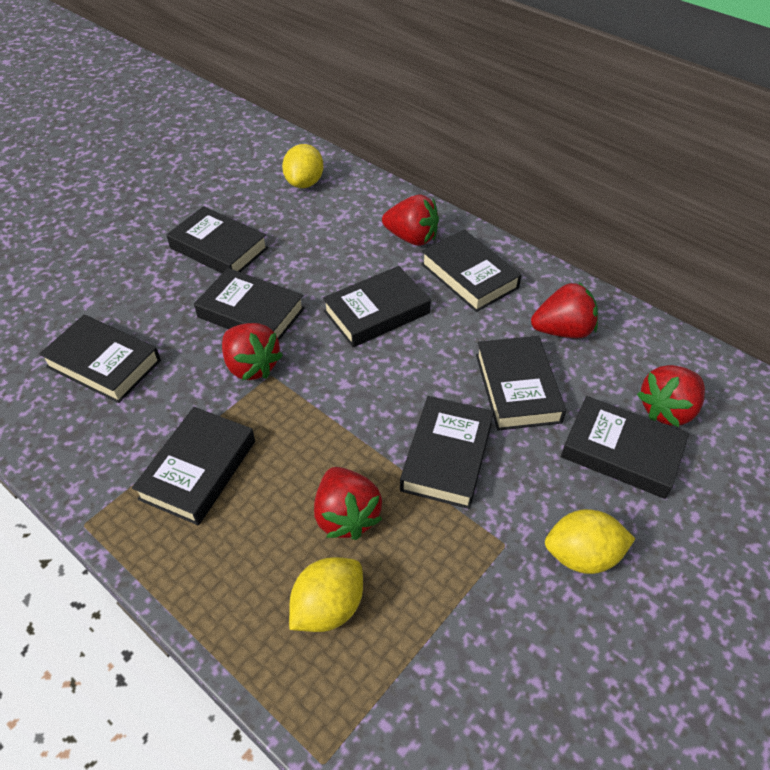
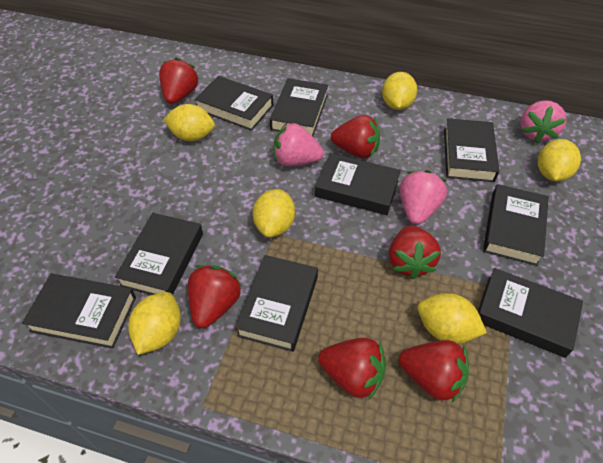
pink strawberry: 0 -> 3
red strawberry: 5 -> 6
yellow lemon: 3 -> 6

